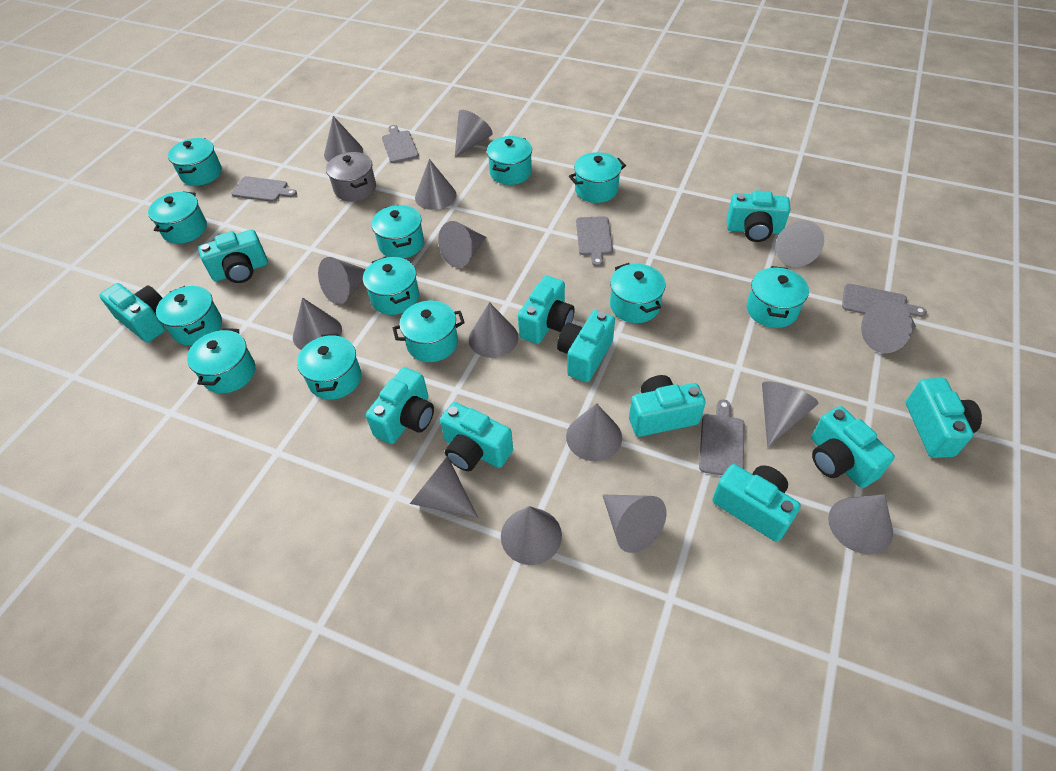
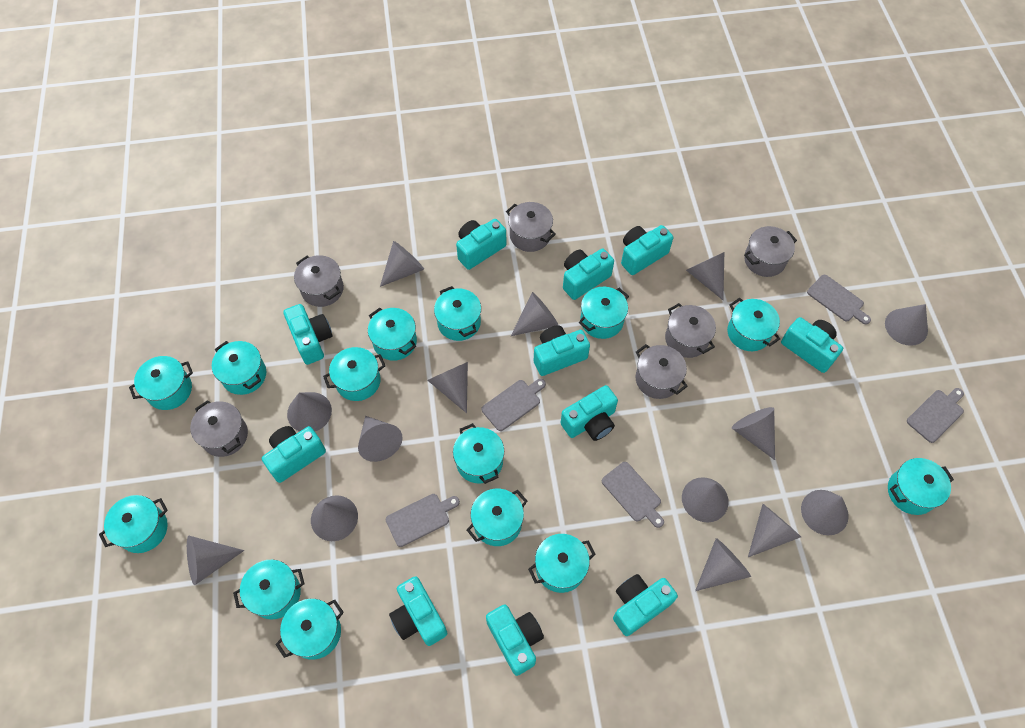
grey cone: 15 -> 14
grey pot: 1 -> 6
turquoise pot: 12 -> 14

